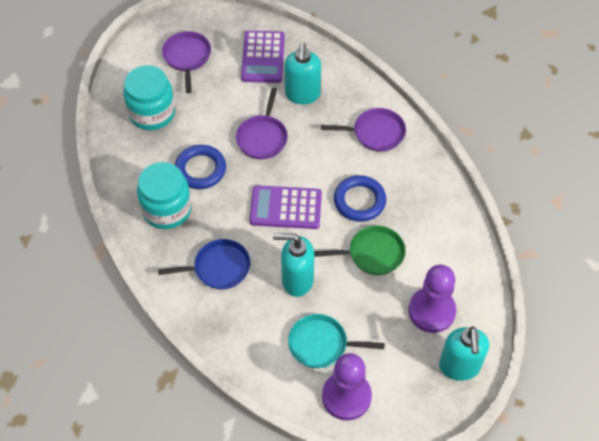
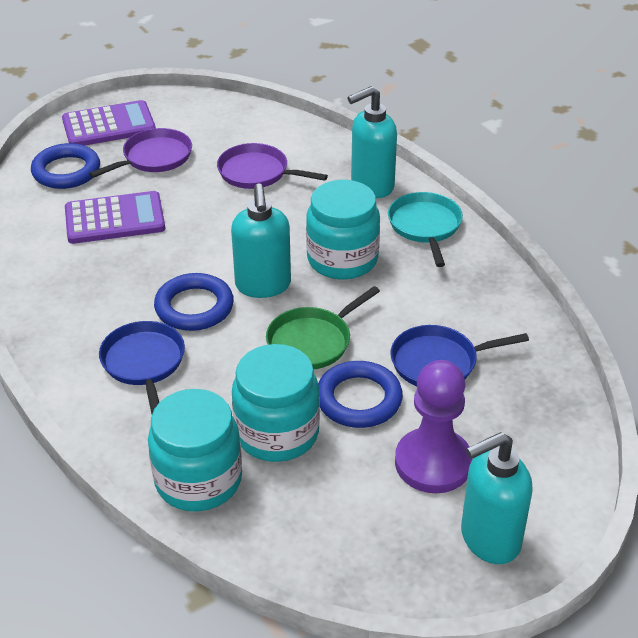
blue pan: 1 -> 2
blue ring: 2 -> 3
purple pan: 3 -> 2
purple pawn: 2 -> 1
turquoise jar: 2 -> 3

